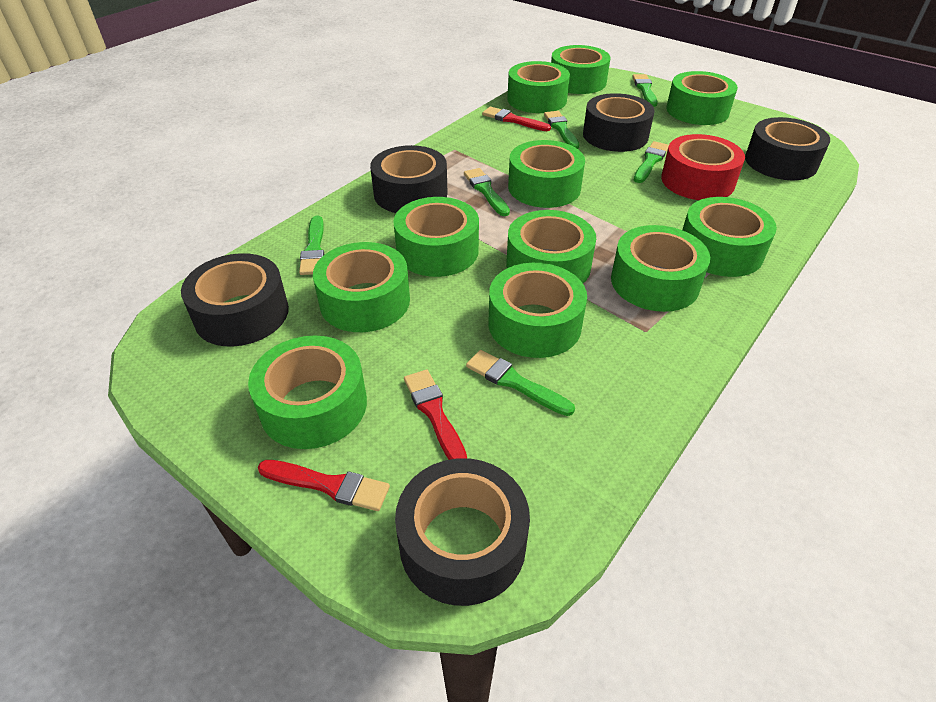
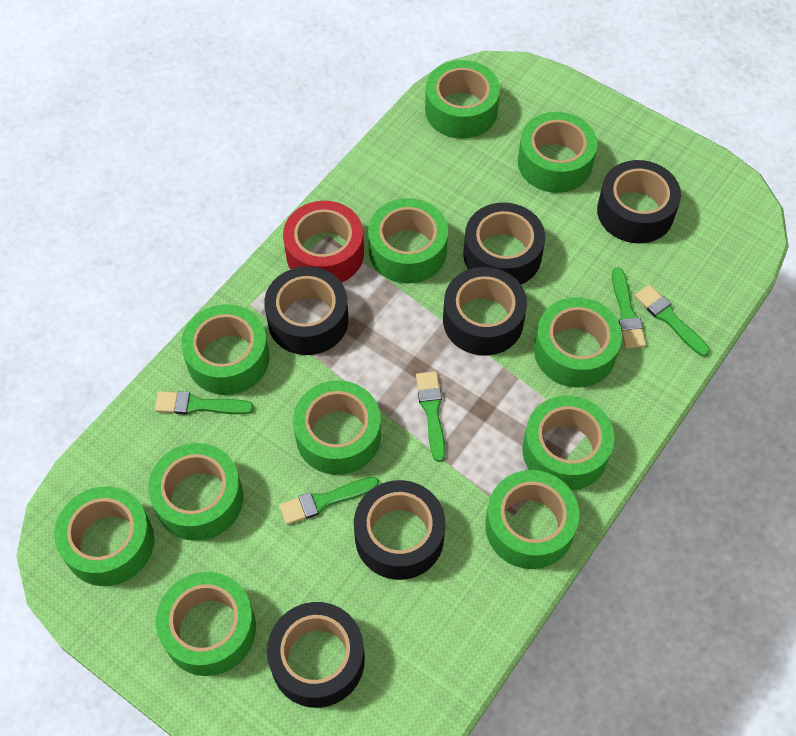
black tape: 5 -> 6
green brush: 6 -> 5
red brush: 3 -> 0

